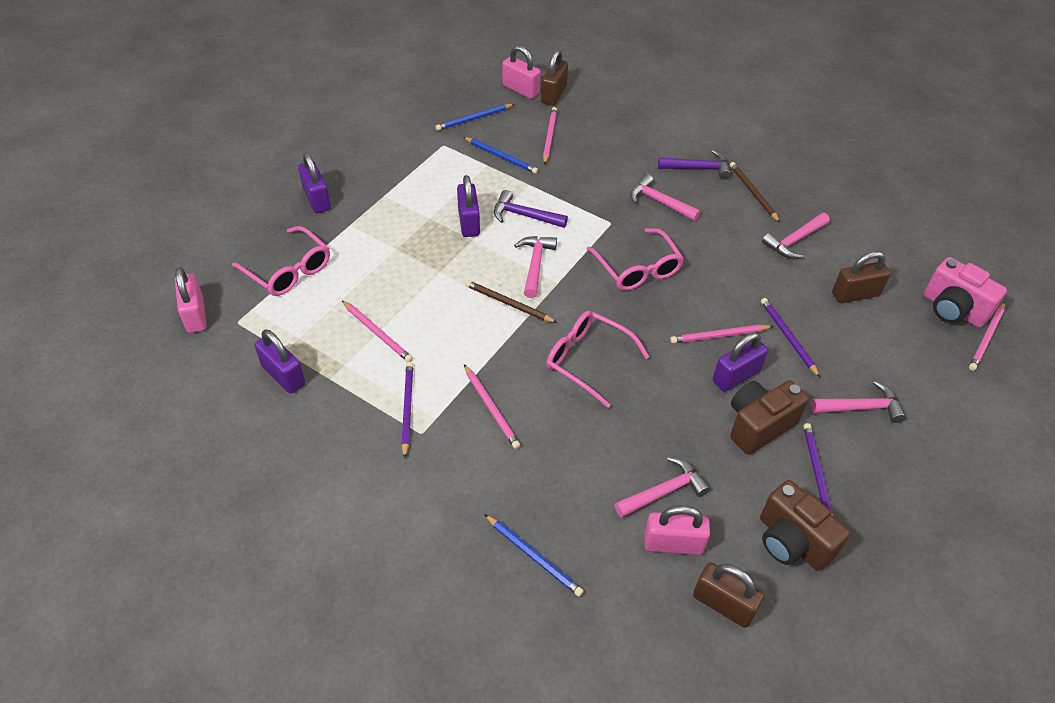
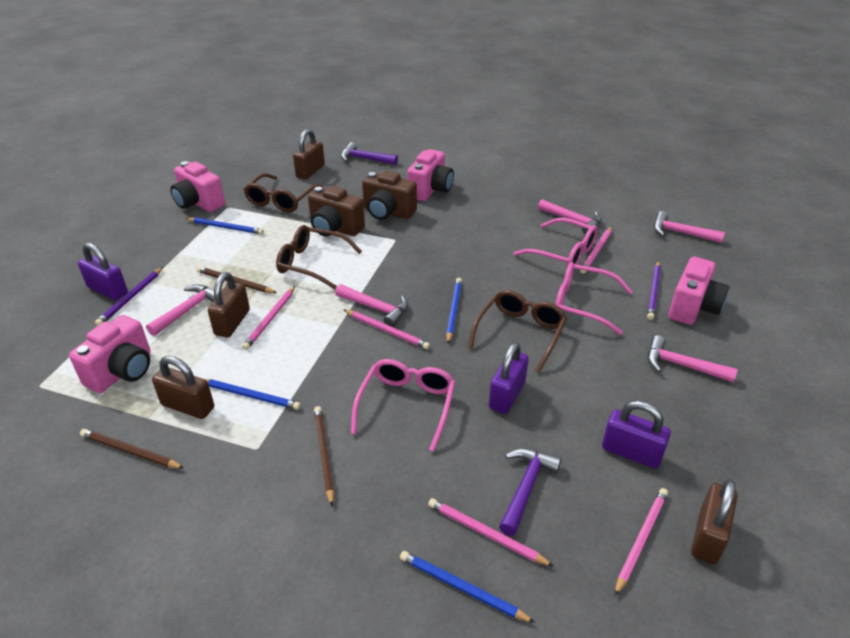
blue pencil: 3 -> 4
brown glasses: 0 -> 3
brown padlock: 3 -> 4
brown pencil: 2 -> 3
pink camera: 1 -> 4
pink padlock: 3 -> 0
purple padlock: 4 -> 3
purple pencil: 3 -> 2

